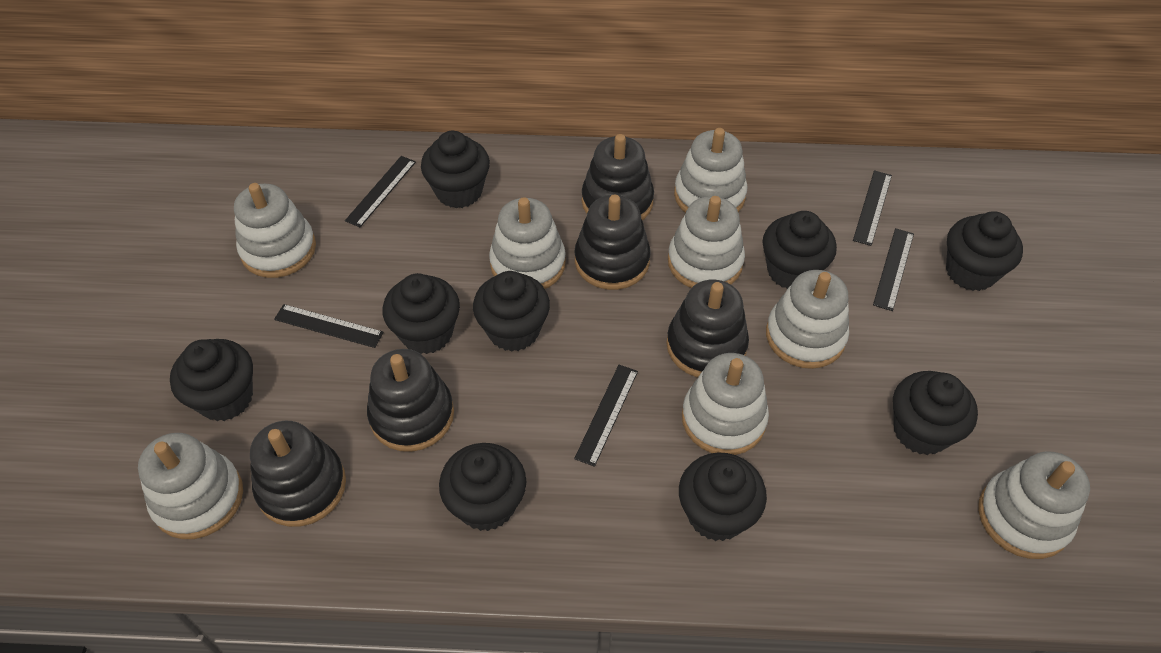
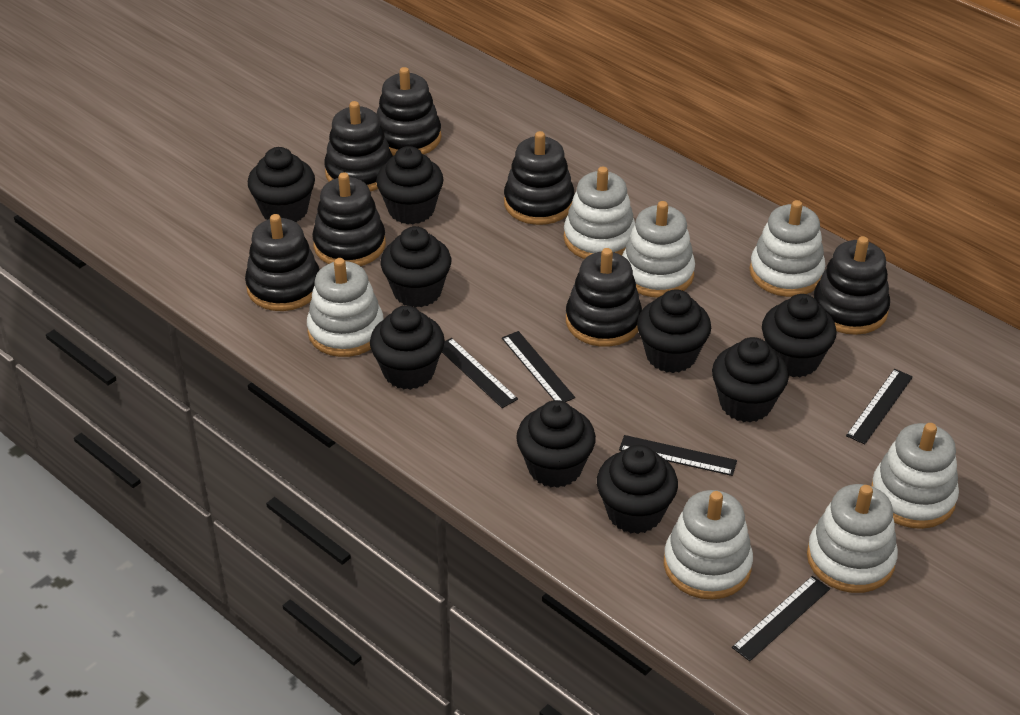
black stacking toy: 5 -> 7
white stacking toy: 8 -> 7

